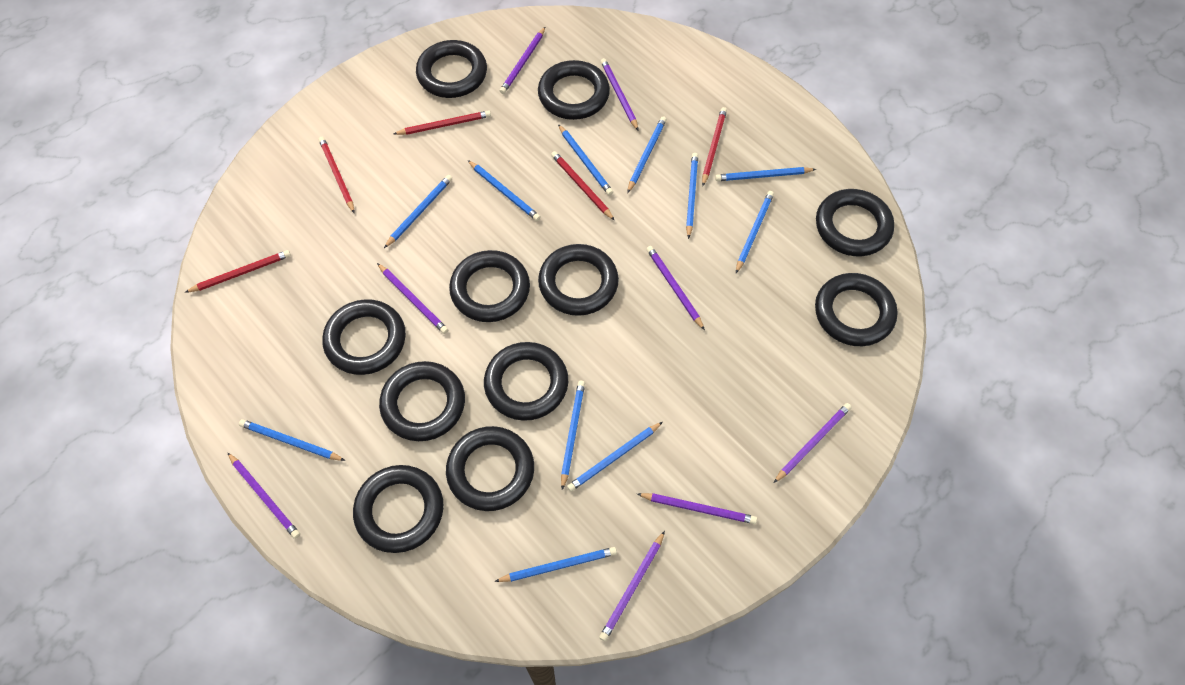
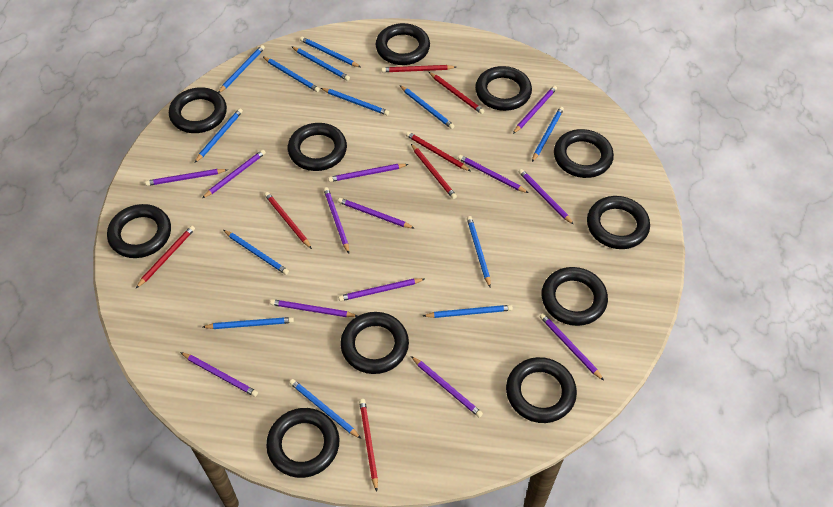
blue pencil: 11 -> 13
purple pencil: 8 -> 13
red pencil: 5 -> 7

